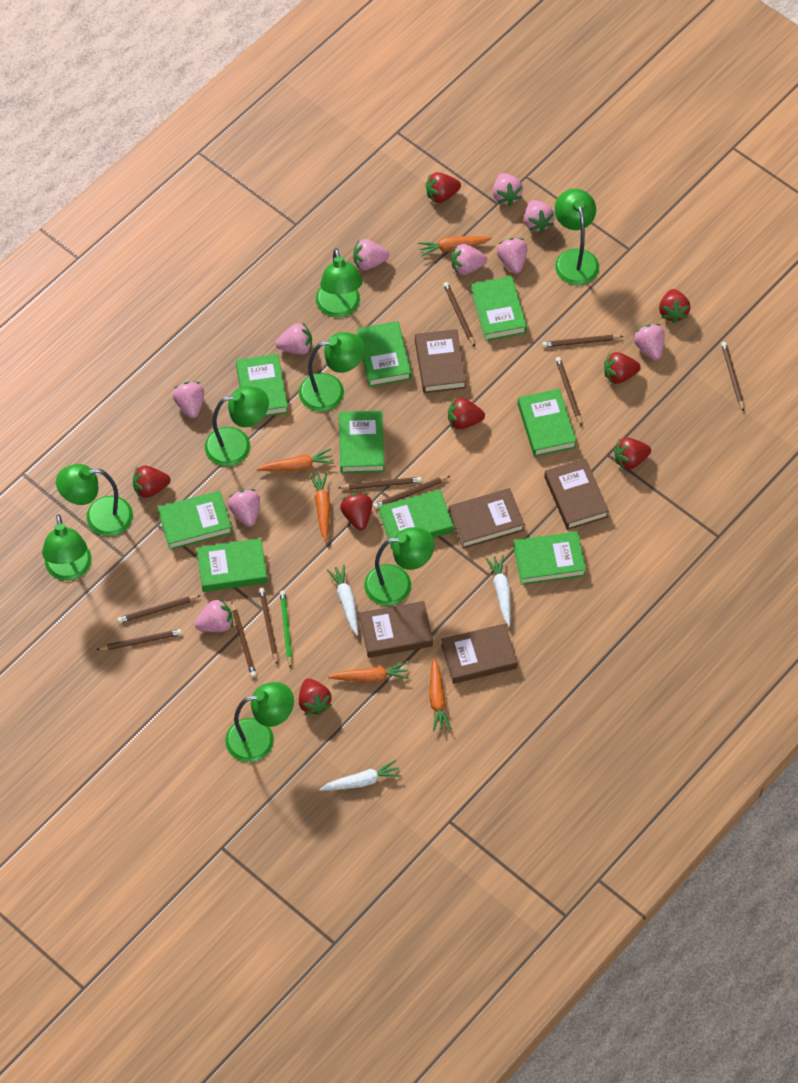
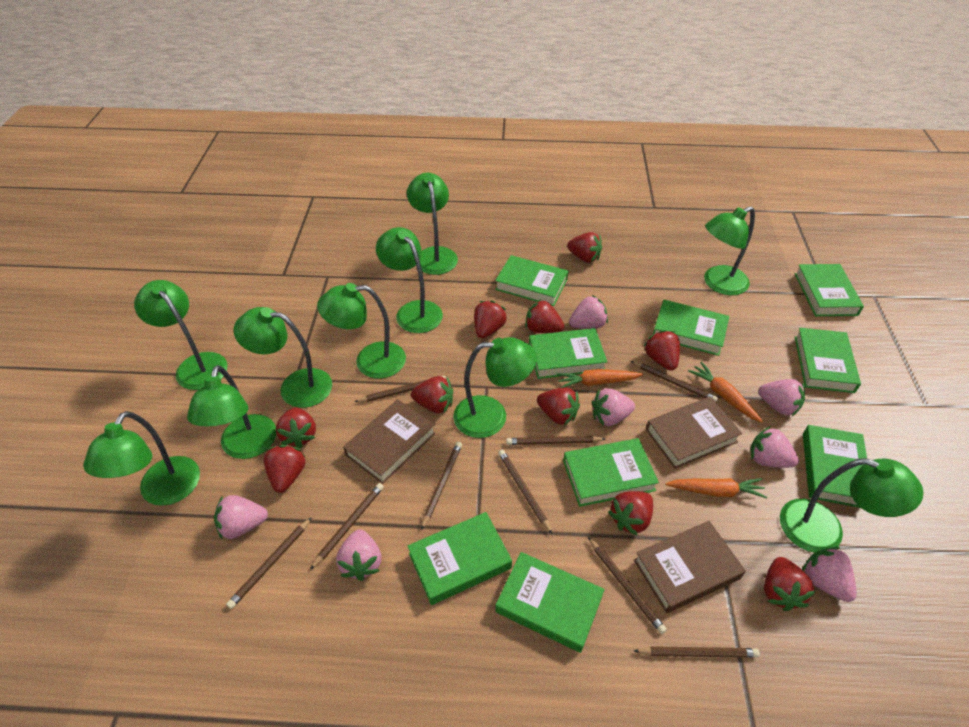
brown book: 5 -> 3
brown pencil: 10 -> 9
green lamp: 8 -> 10
green pencil: 1 -> 0
orange carrot: 5 -> 3
pink strawberry: 10 -> 7
red strawberry: 8 -> 10
white carrot: 3 -> 0

